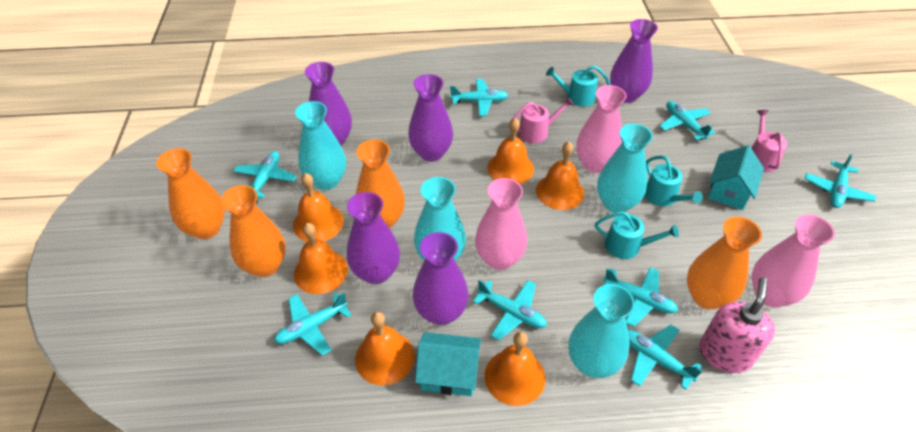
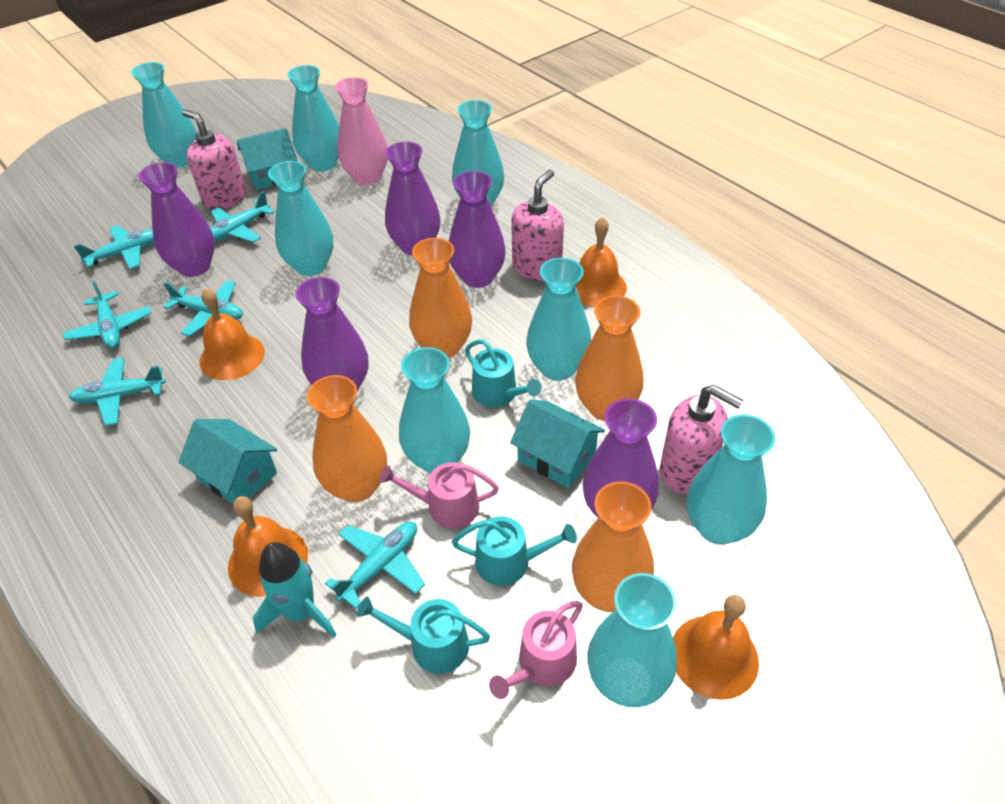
orange bell: 6 -> 4
pink soap dispenser: 1 -> 3
pink vase: 3 -> 1
turquoise house: 2 -> 3
turquoise plane: 8 -> 6
turquoise rocket: 0 -> 1
turquoise vase: 4 -> 8

